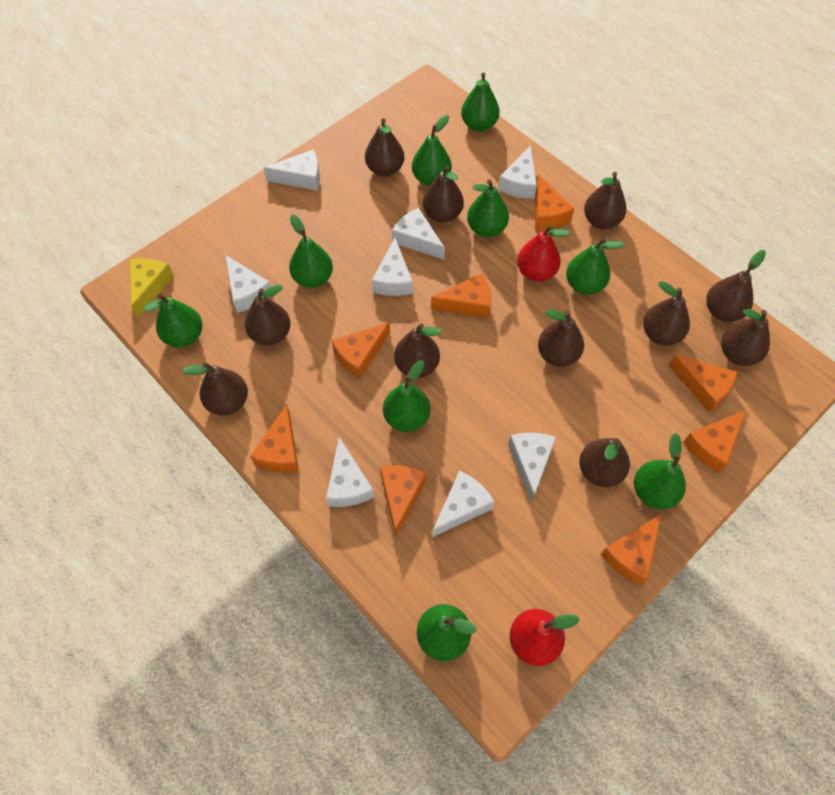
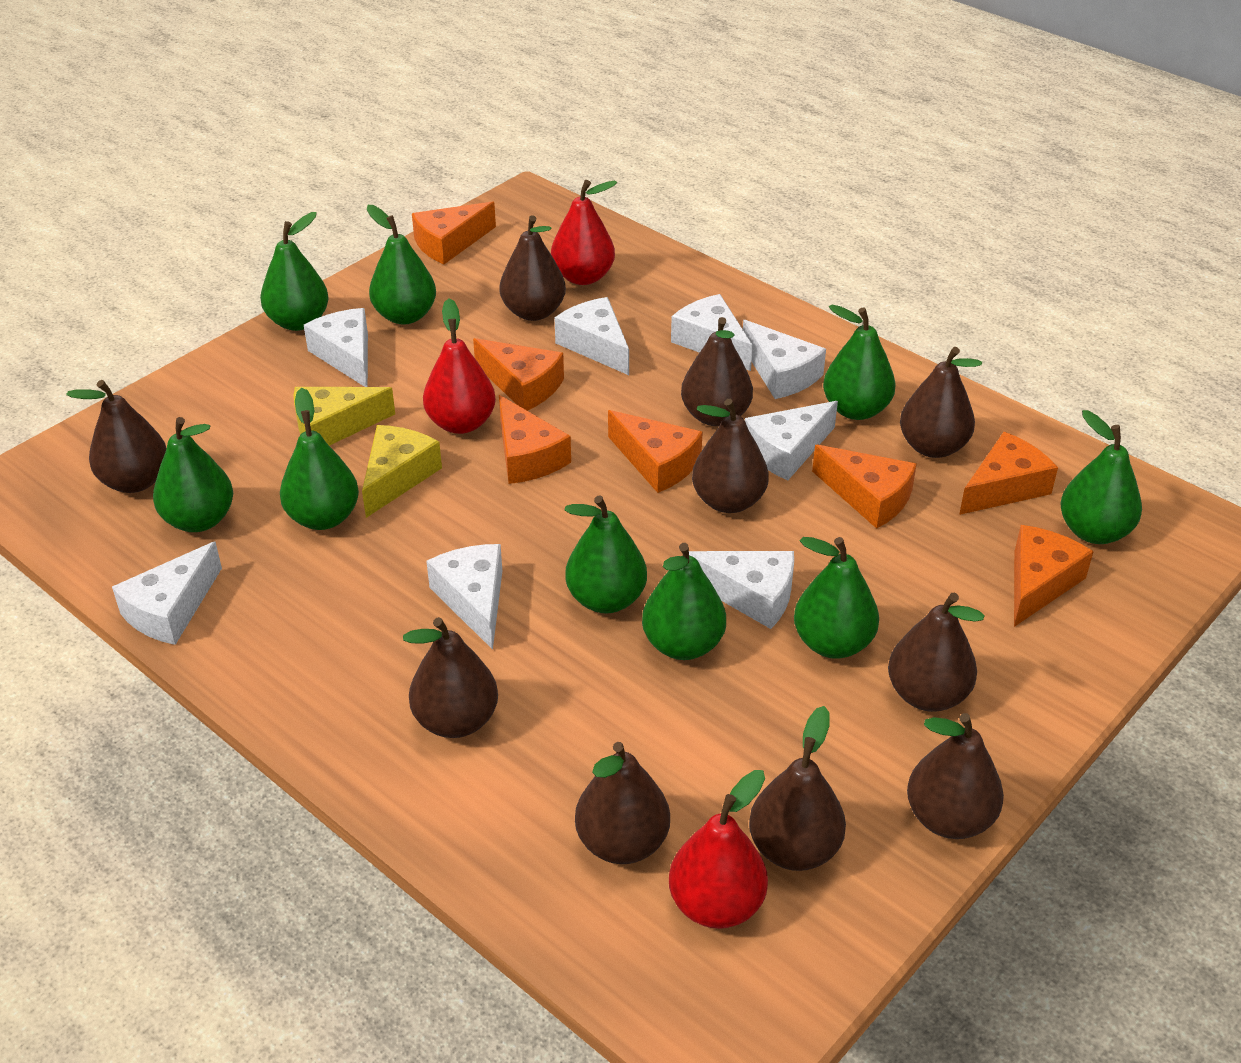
brown pear: 11 -> 10
orange cheese: 8 -> 7
red pear: 2 -> 3
yellow cheese: 1 -> 2

